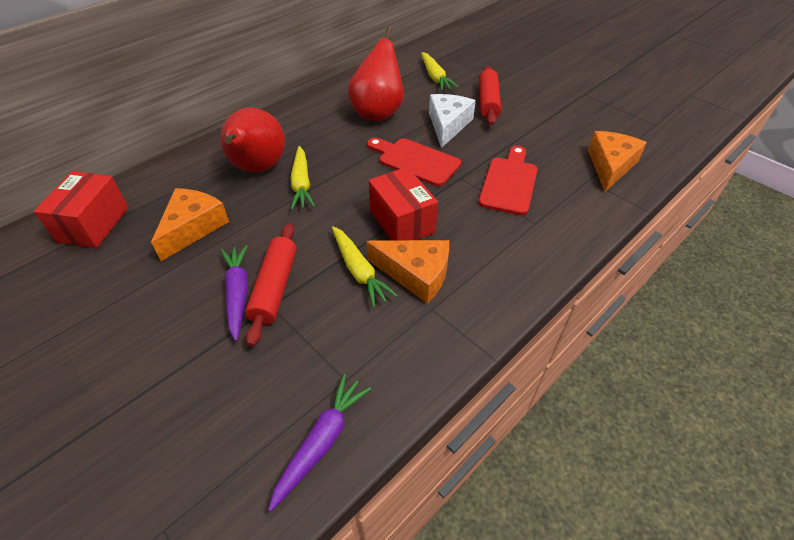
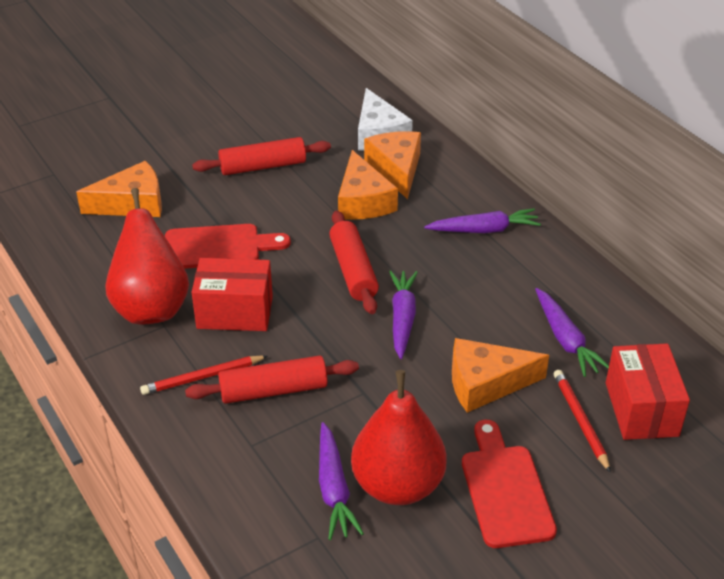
orange cheese: 3 -> 4
purple carrot: 2 -> 4
red pencil: 0 -> 2
red rolling pin: 2 -> 3
yellow carrot: 3 -> 0

